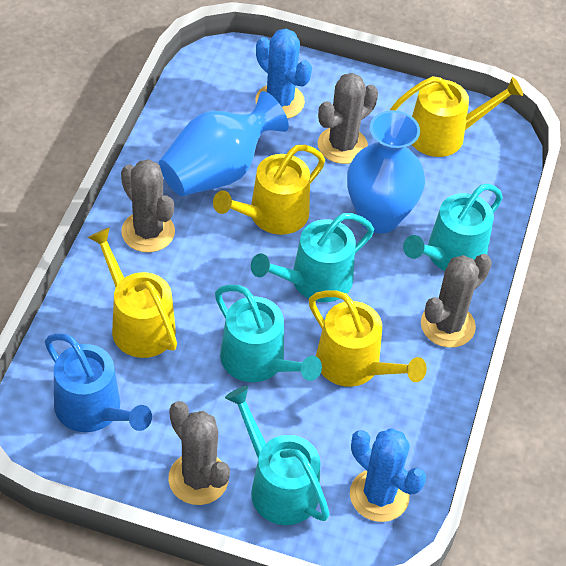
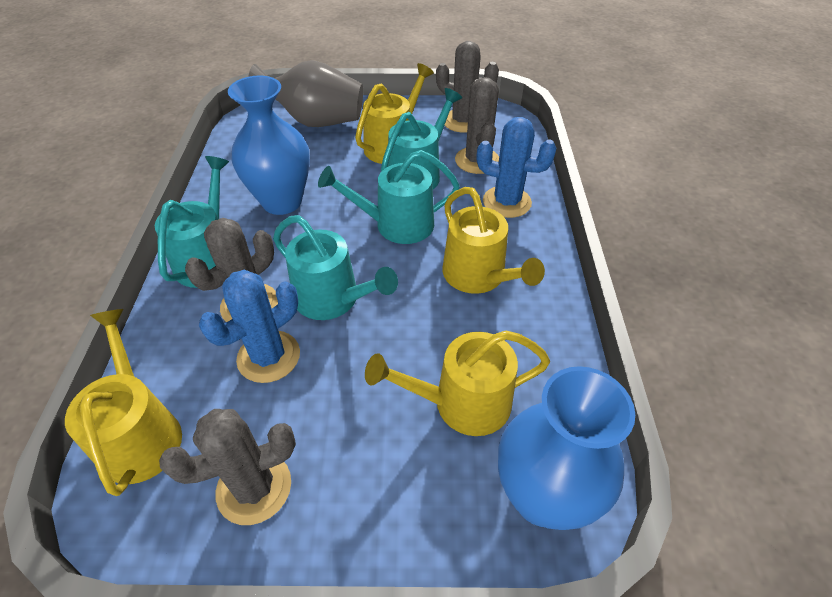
blue watering can: 1 -> 0
grey vase: 0 -> 1

